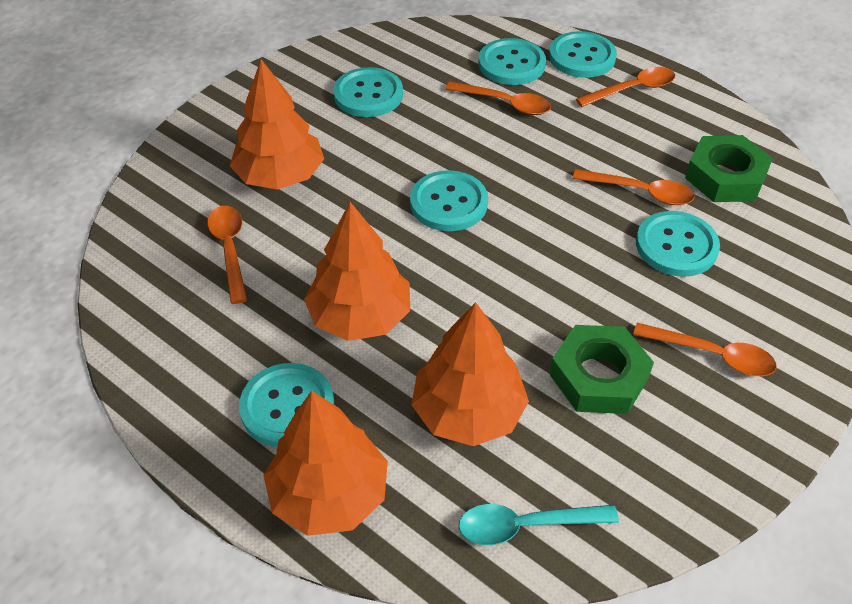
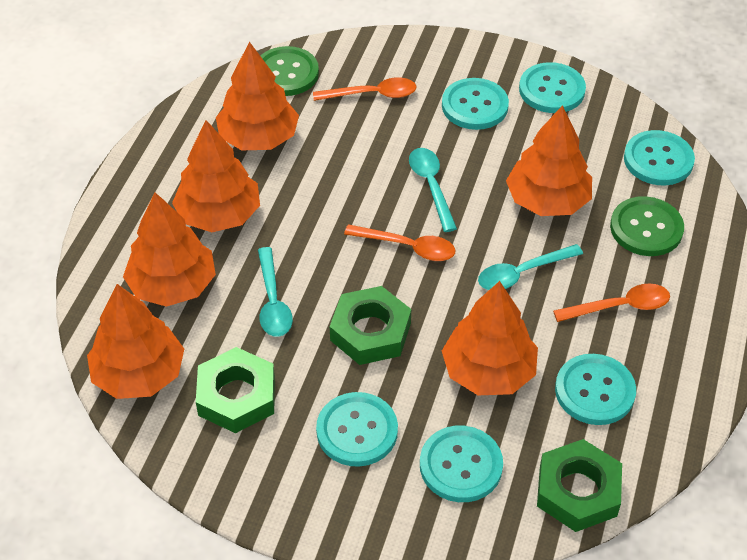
green button: 0 -> 2
green nut: 2 -> 3
orange spoon: 5 -> 3
orange tree: 4 -> 6
turquoise spoon: 1 -> 3

